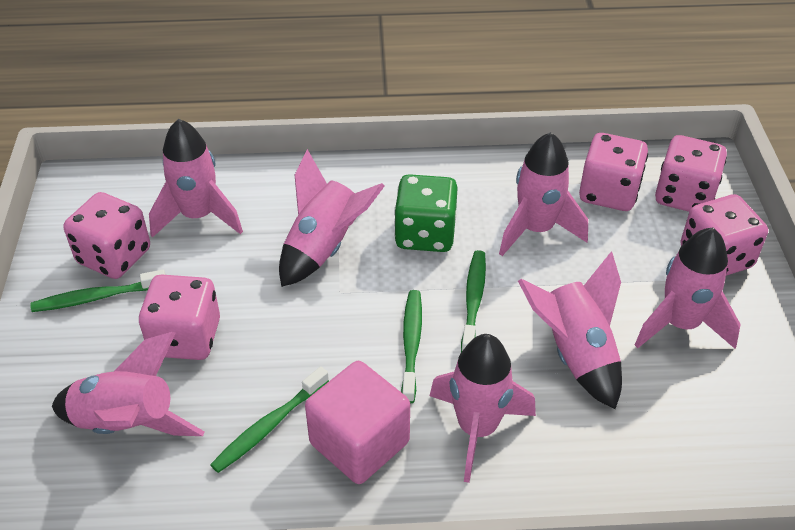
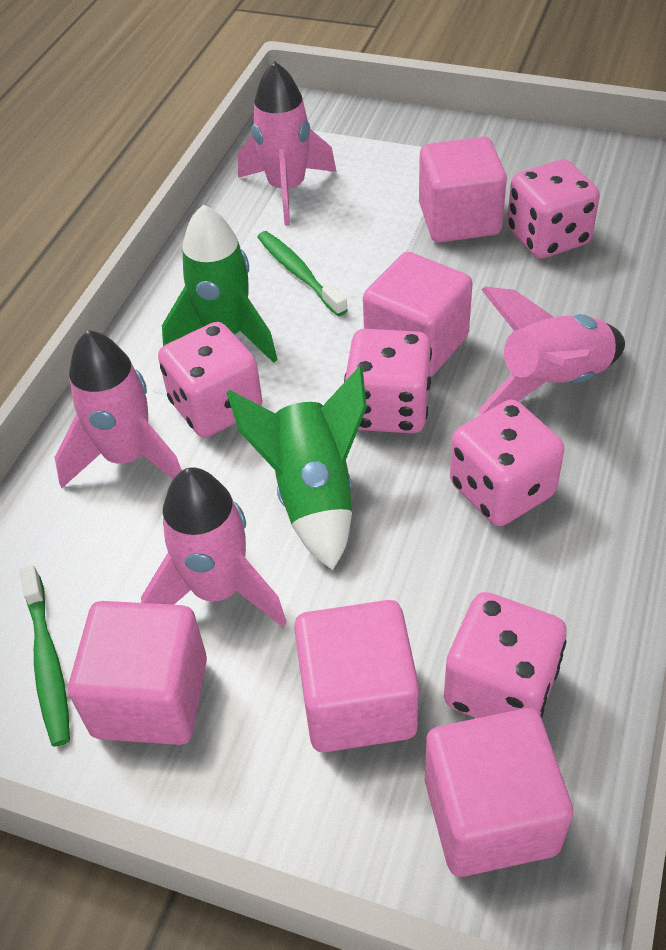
green dice: 1 -> 0
green rocket: 0 -> 2
green toothbrush: 4 -> 2
pink cube: 1 -> 5
pink rocket: 7 -> 4

